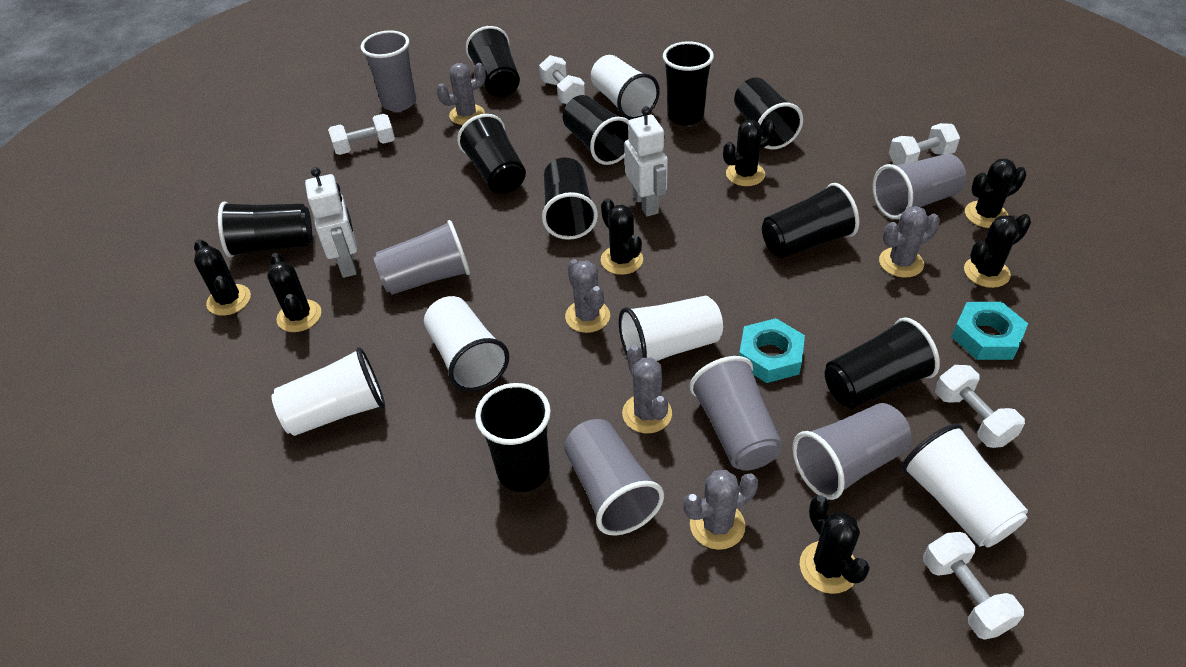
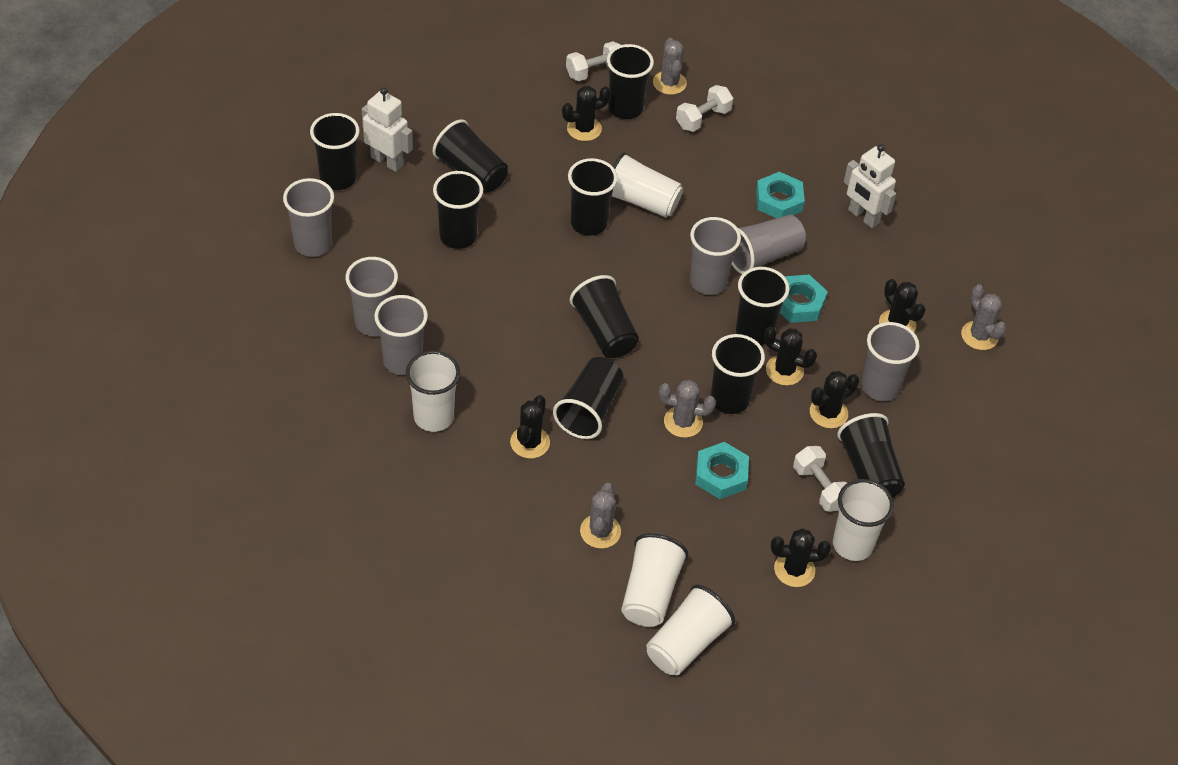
black cactus: 7 -> 6
grey cactus: 5 -> 4
turquoise nut: 2 -> 3
white dumbbell: 5 -> 3

